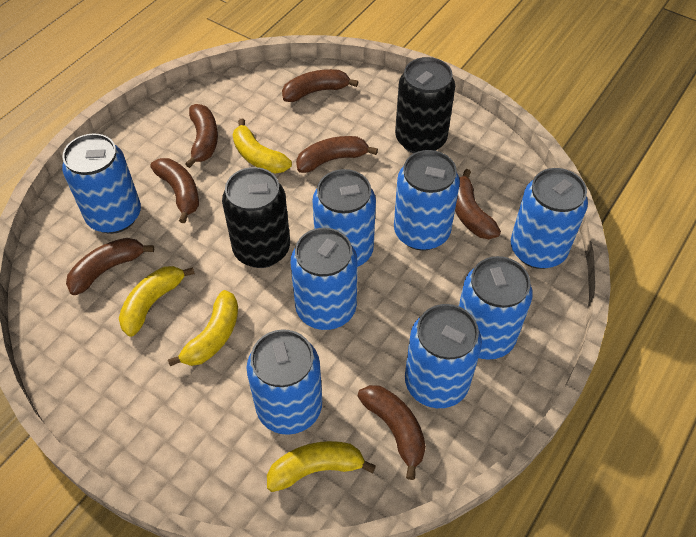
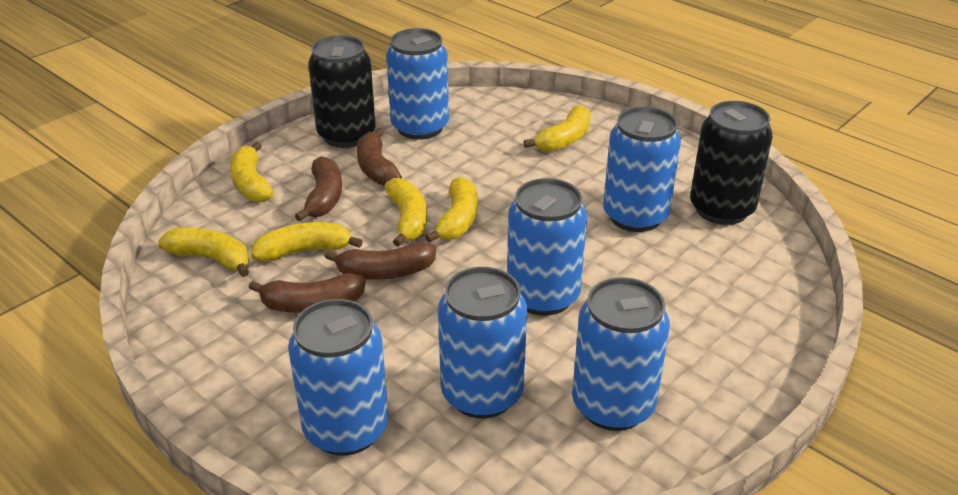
blue can: 8 -> 6
brown banana: 7 -> 4
yellow banana: 4 -> 6

